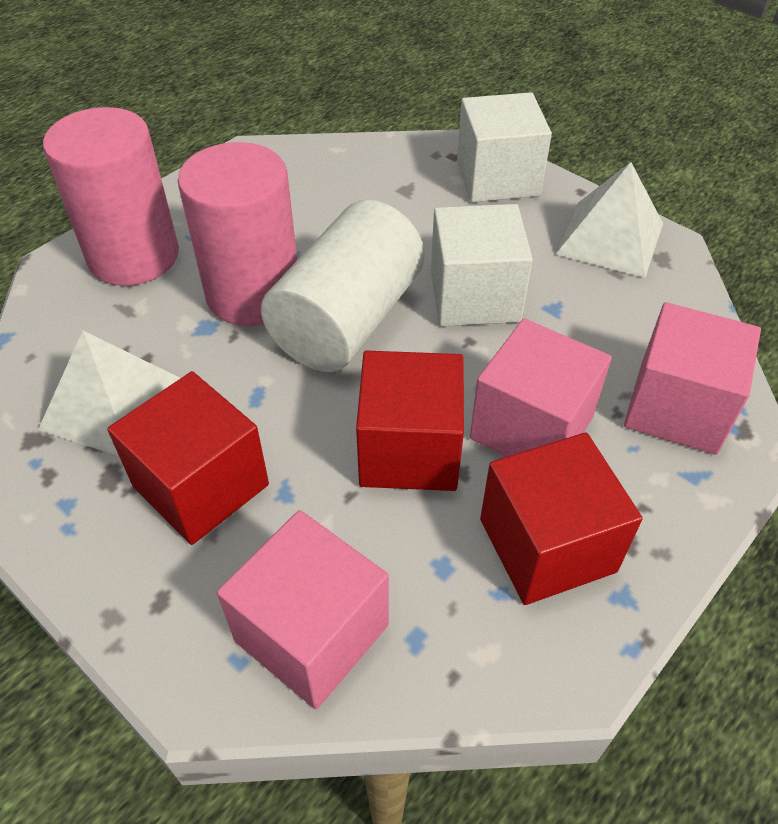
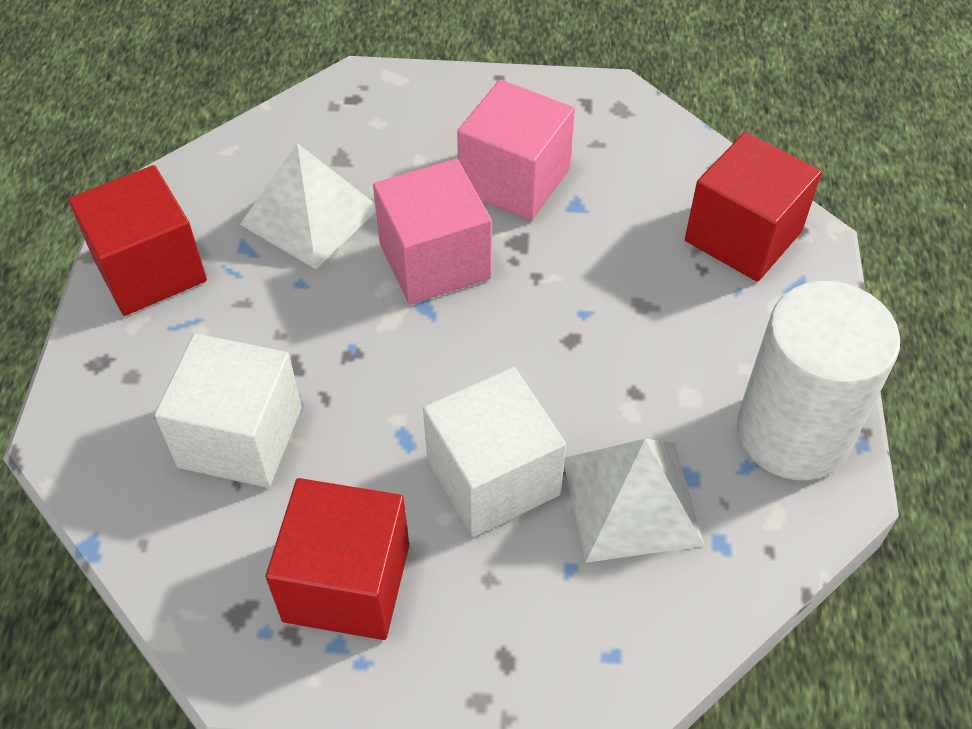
pink cube: 3 -> 2
pink cylinder: 2 -> 0

